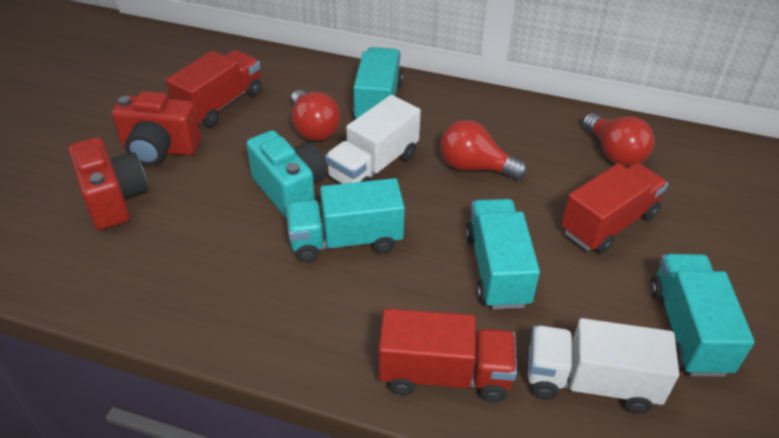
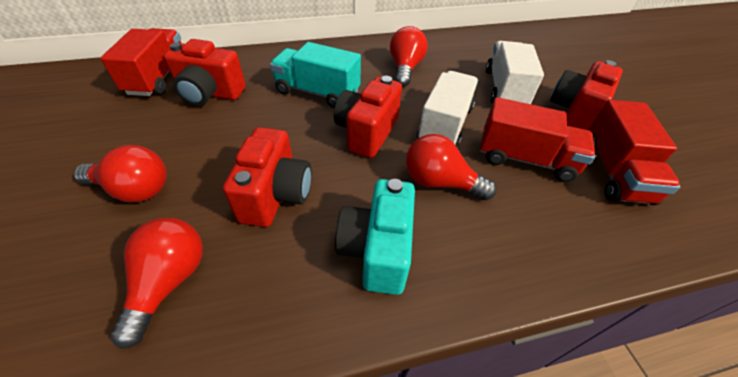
red camera: 2 -> 4
red light bulb: 3 -> 4
turquoise truck: 4 -> 1

